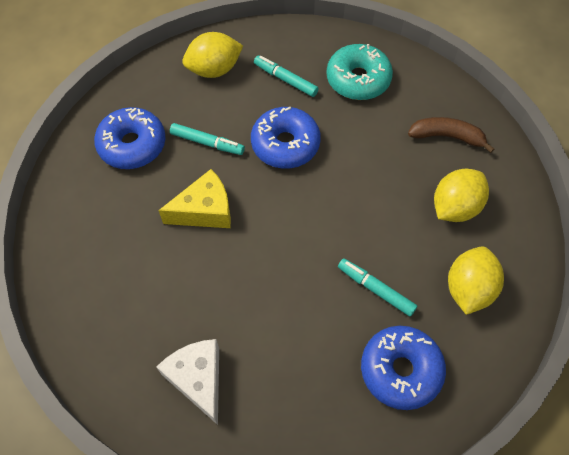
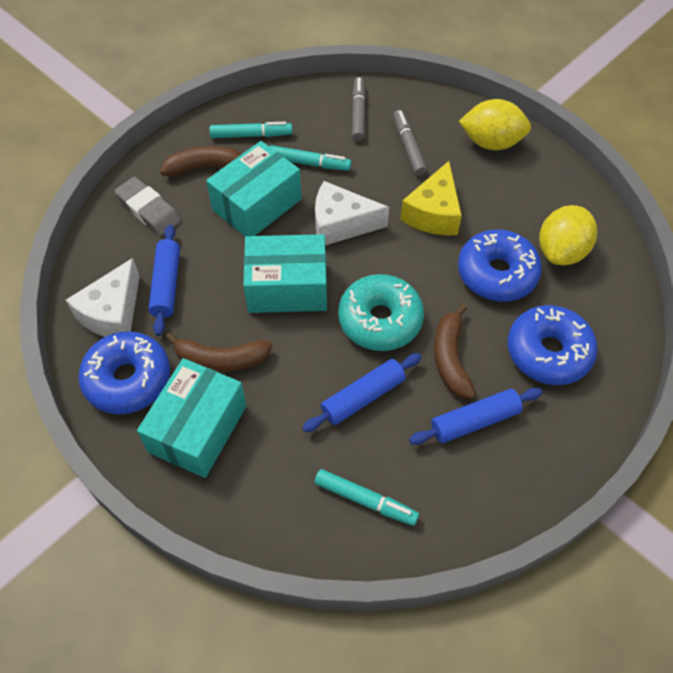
blue rolling pin: 0 -> 3
brown banana: 1 -> 3
grey eraser: 0 -> 1
grey marker: 0 -> 2
turquoise box: 0 -> 3
white cheese: 1 -> 2
yellow lemon: 3 -> 2

